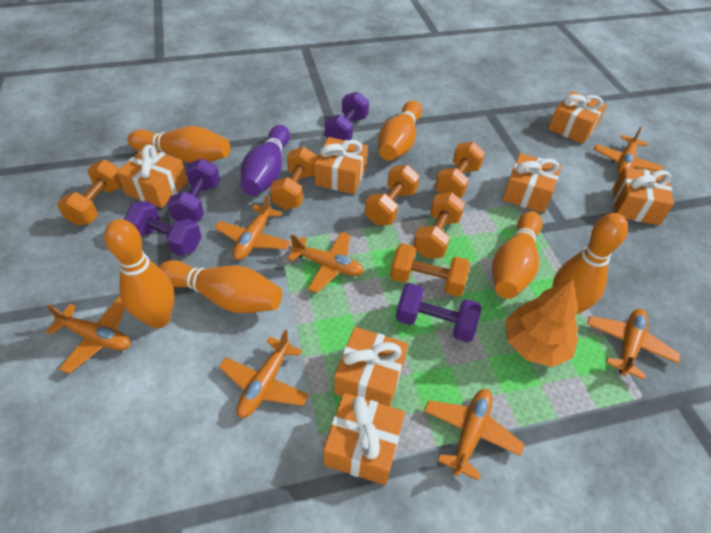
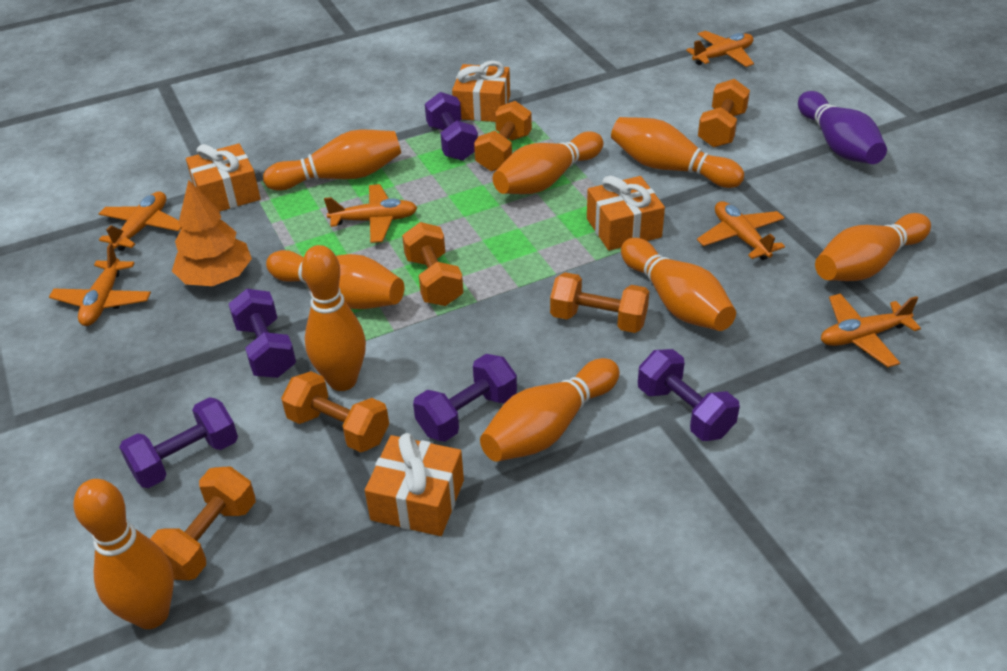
orange bowling pin: 6 -> 9
orange gift: 7 -> 4
orange plane: 7 -> 6
purple dumbbell: 4 -> 5

